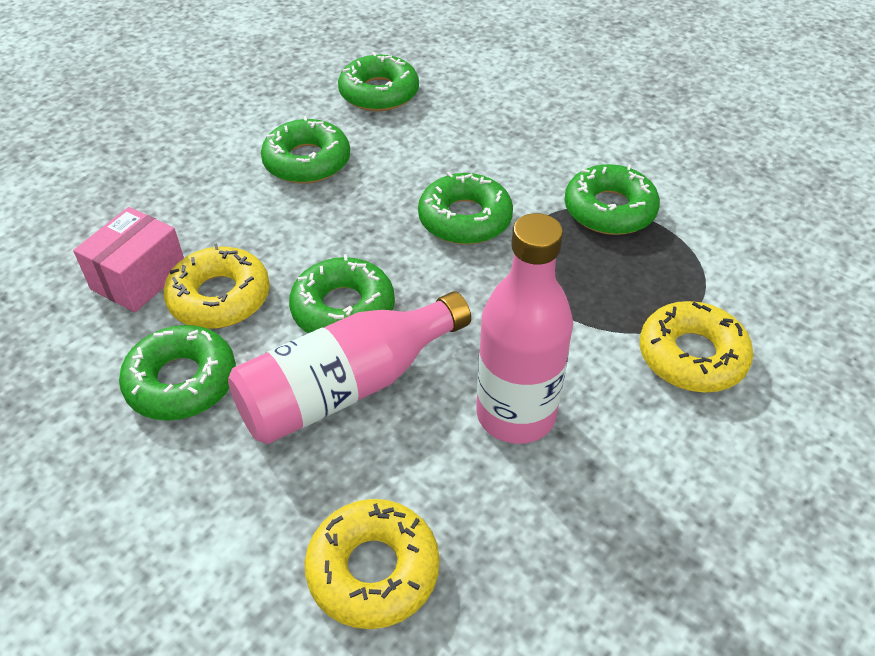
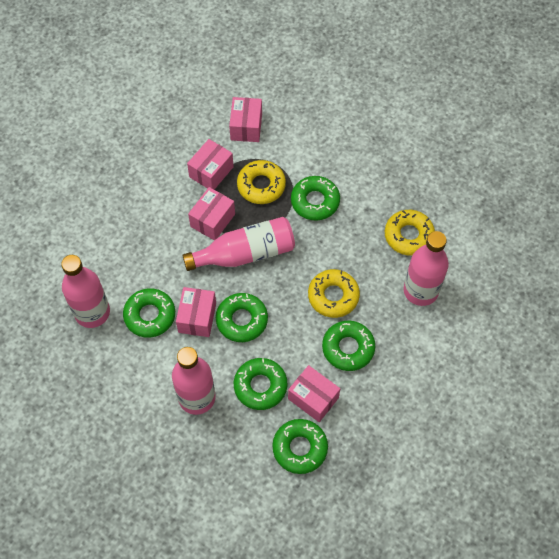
pink bottle: 2 -> 4
pink box: 1 -> 5

